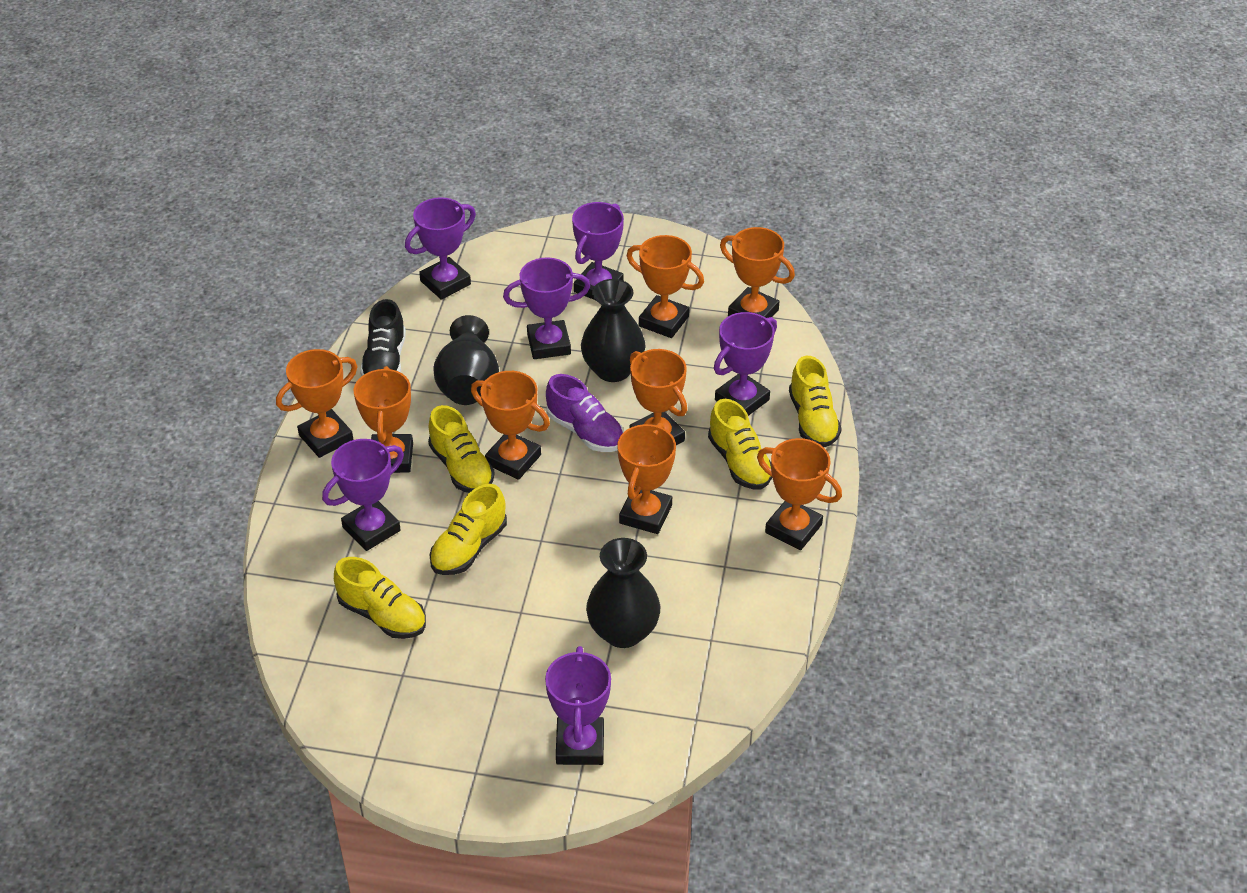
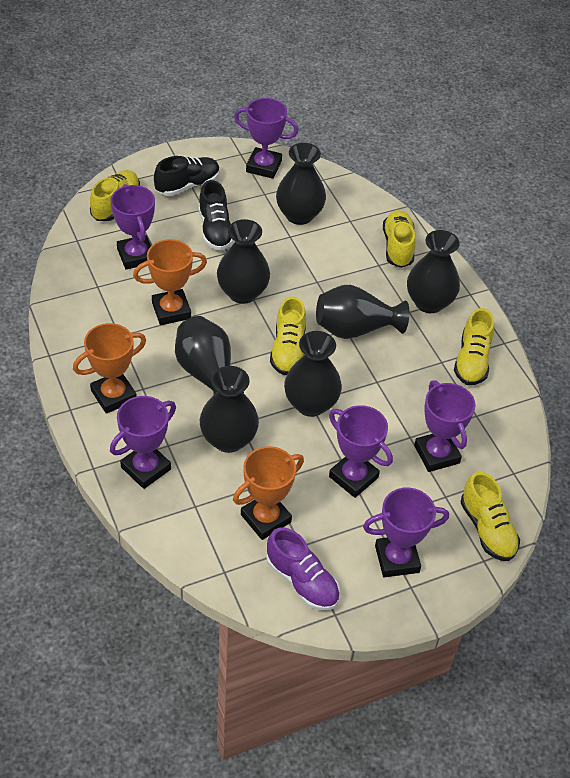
black shoe: 1 -> 2
black vase: 3 -> 7
orange trophy: 8 -> 3

